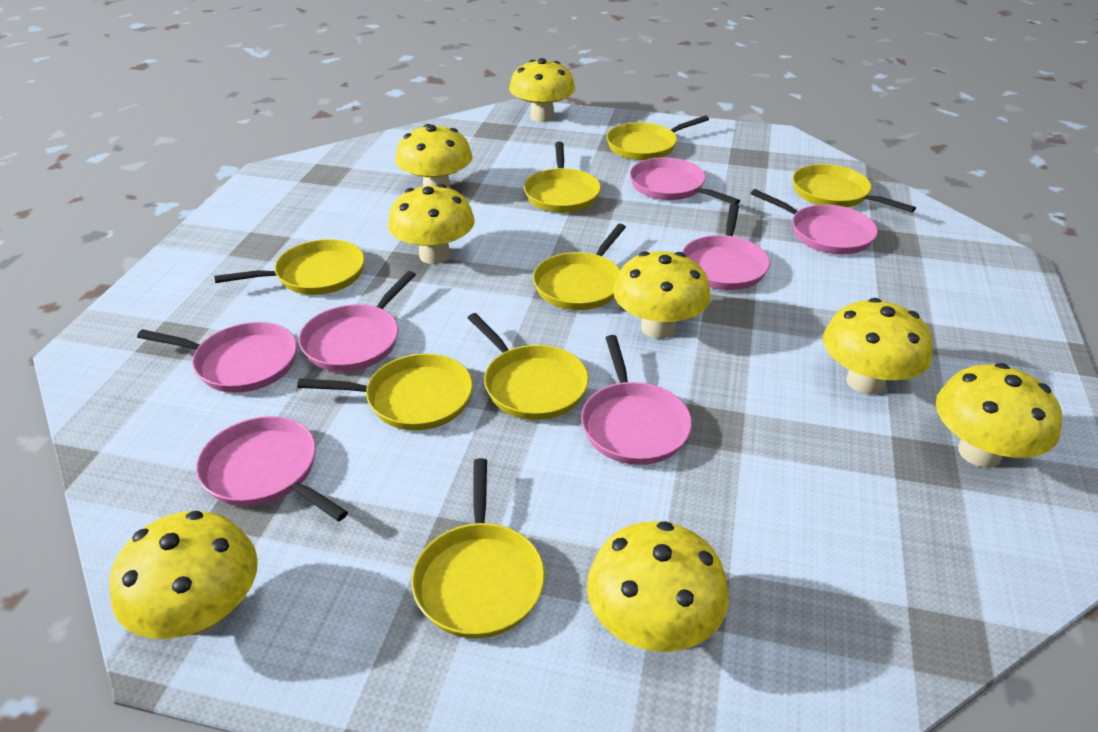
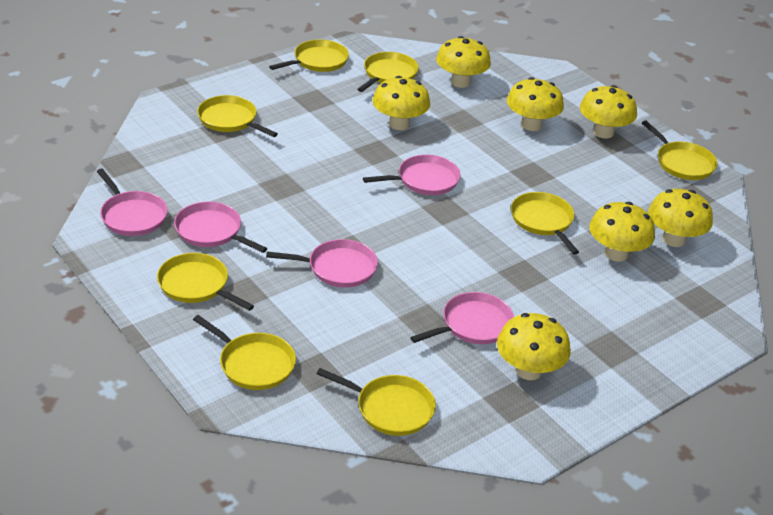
pink pan: 7 -> 5
yellow mushroom: 8 -> 7

